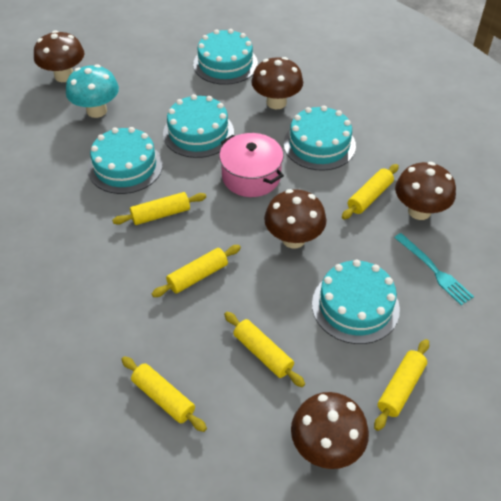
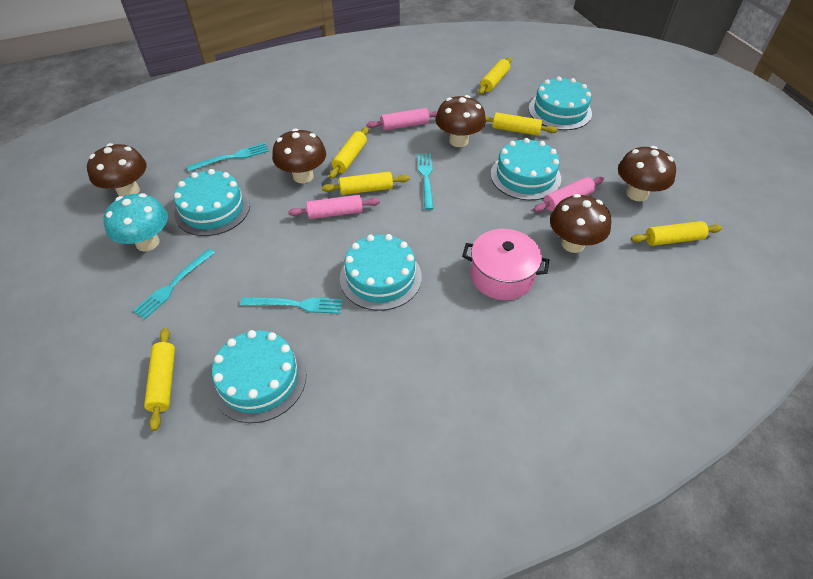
pink rolling pin: 0 -> 3
turquoise fork: 1 -> 4

